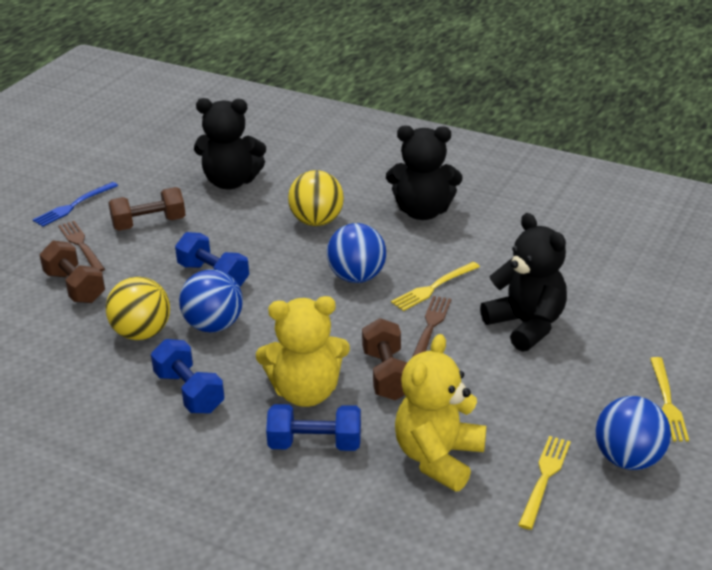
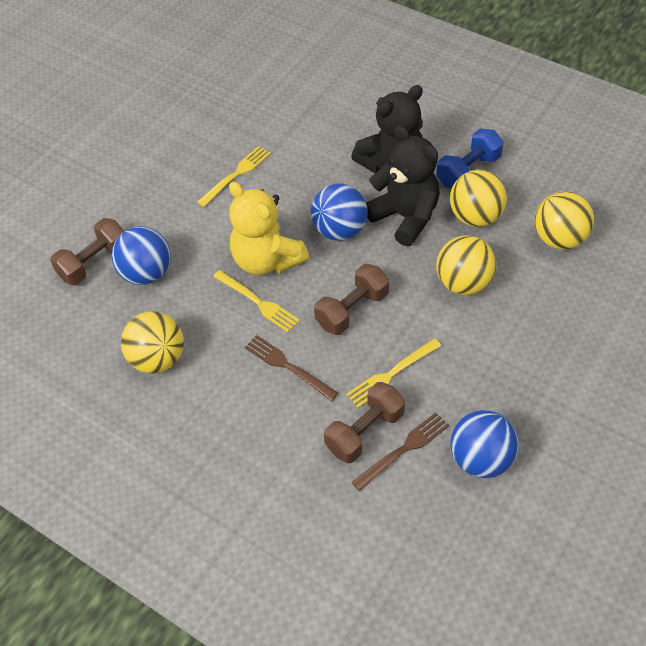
black teddy bear: 3 -> 2
blue dumbbell: 3 -> 1
blue fork: 1 -> 0
yellow ball: 2 -> 4
yellow teddy bear: 2 -> 1

